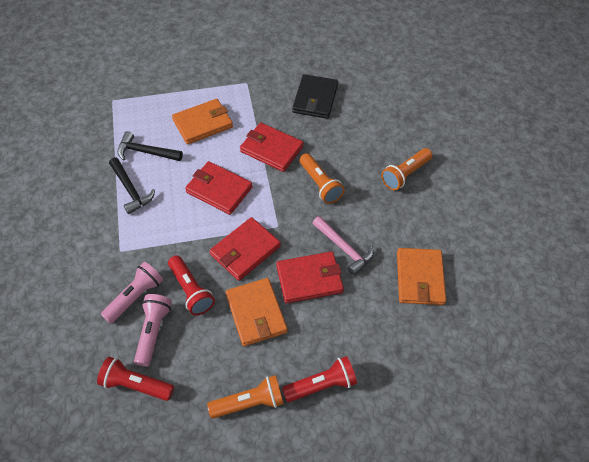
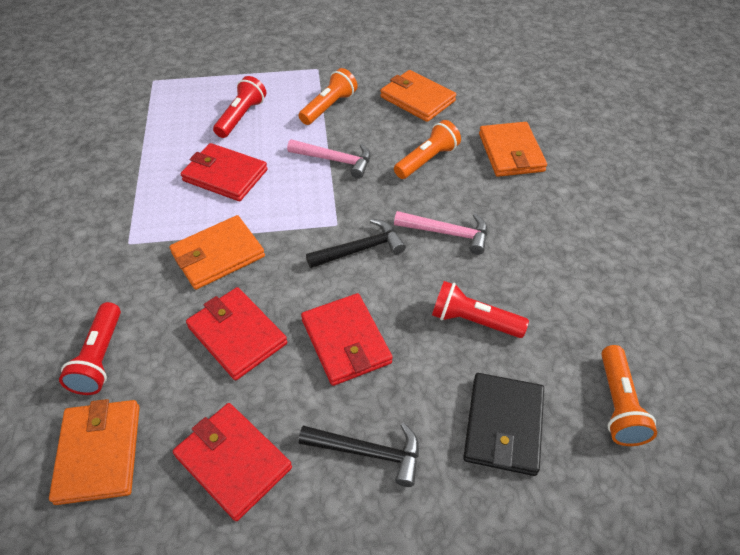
orange wallet: 3 -> 4
pink flashlight: 2 -> 0
pink hammer: 1 -> 2

